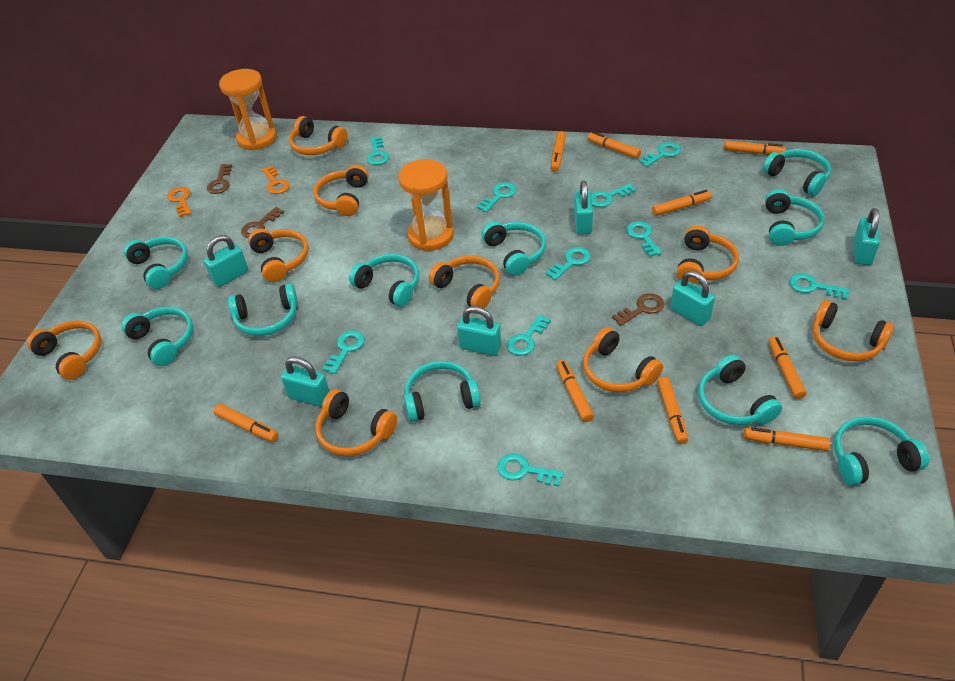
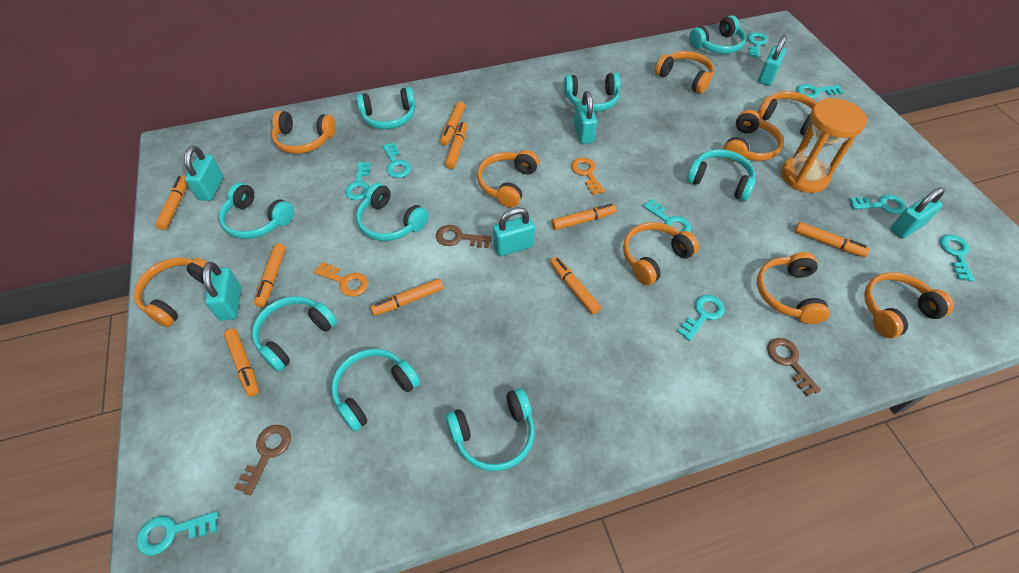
orange hourglass: 2 -> 1
turquoise headphones: 10 -> 9
turquoise key: 10 -> 9

